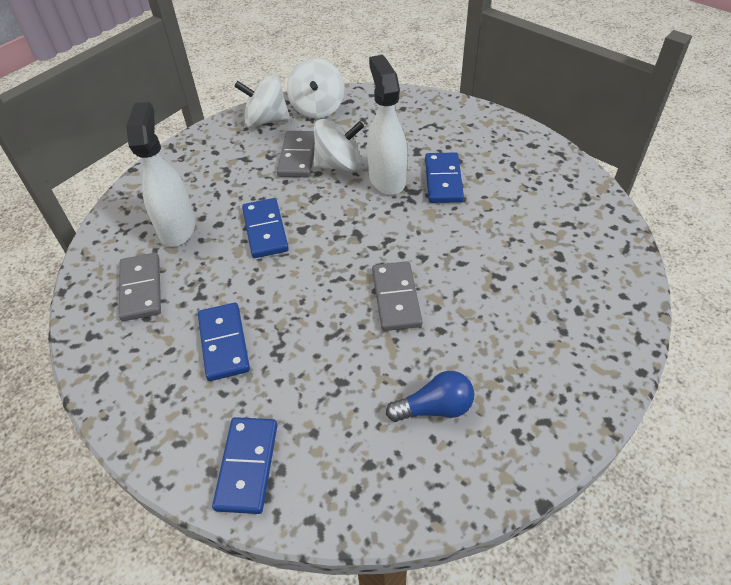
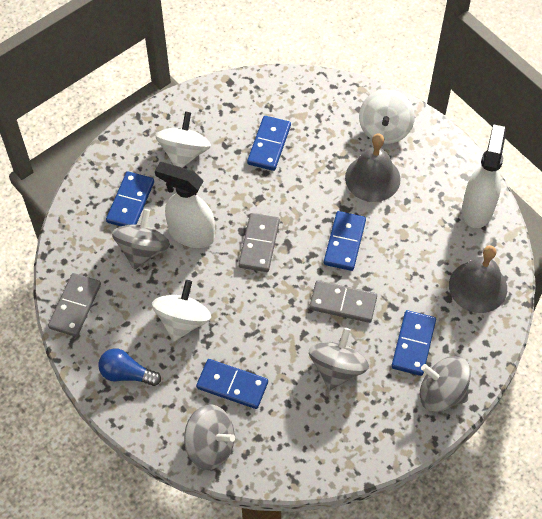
blue domino: 4 -> 5
grey bell: 0 -> 2
grey spinning top: 0 -> 4

